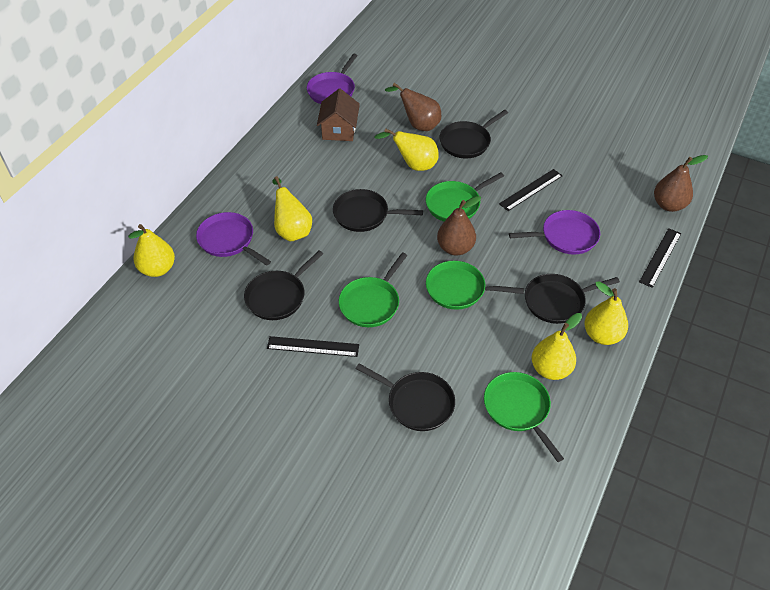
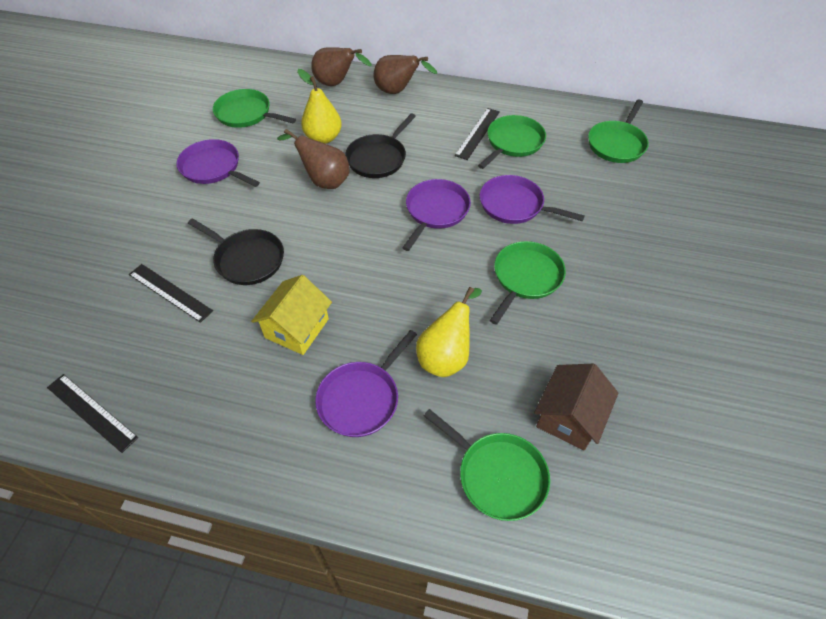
black pan: 5 -> 2
green pan: 4 -> 5
purple pan: 3 -> 4
yellow house: 0 -> 1
yellow pear: 5 -> 2

